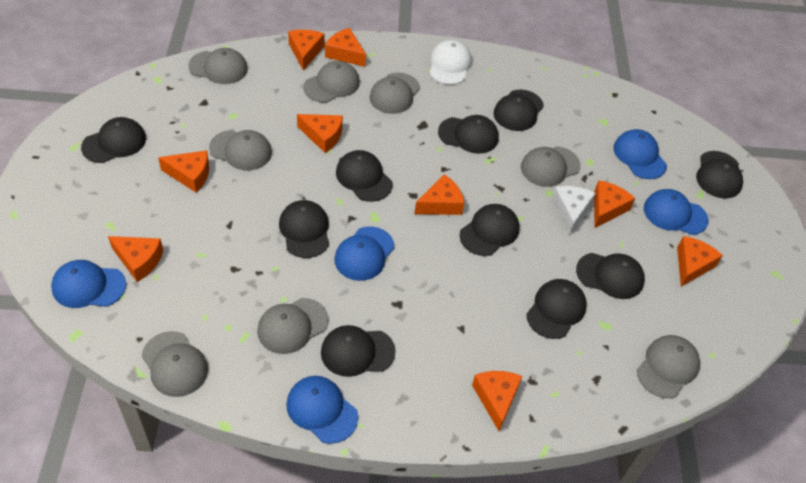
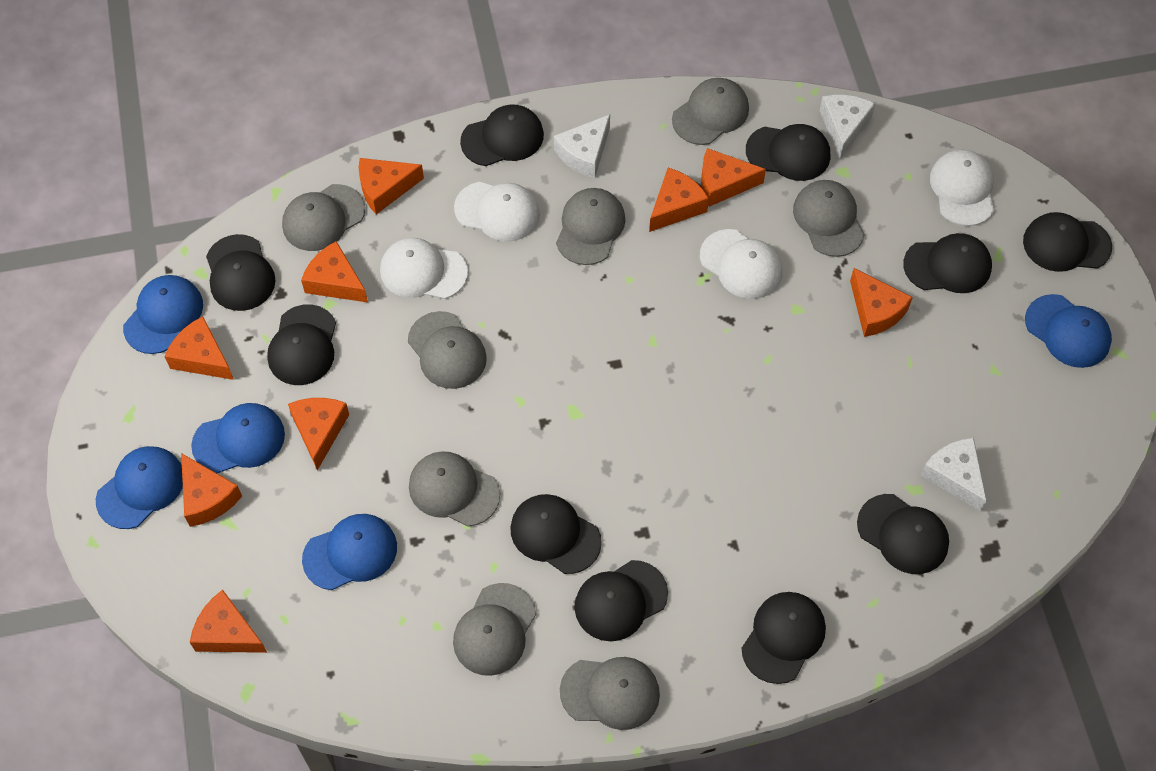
white cap: 1 -> 4
white cheese: 1 -> 3

